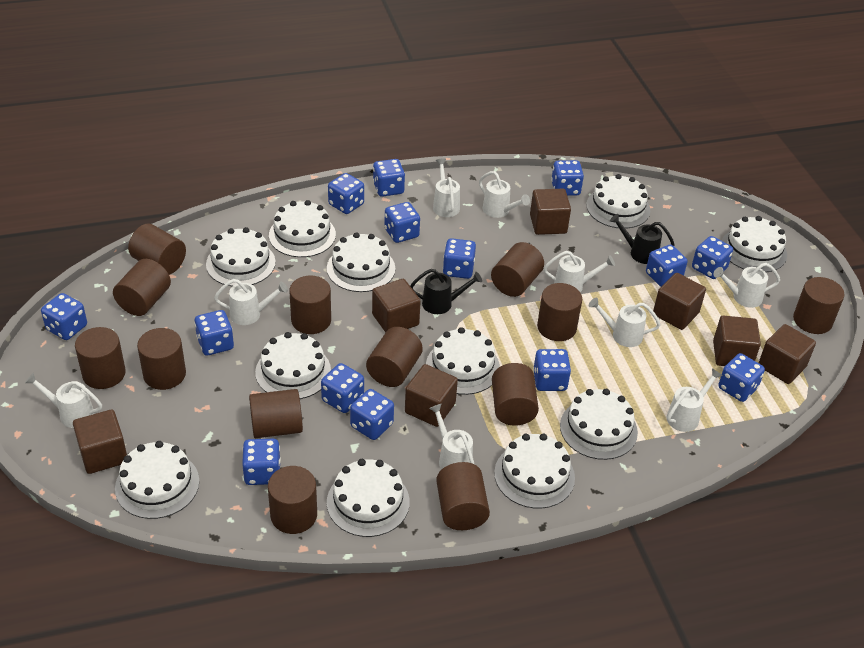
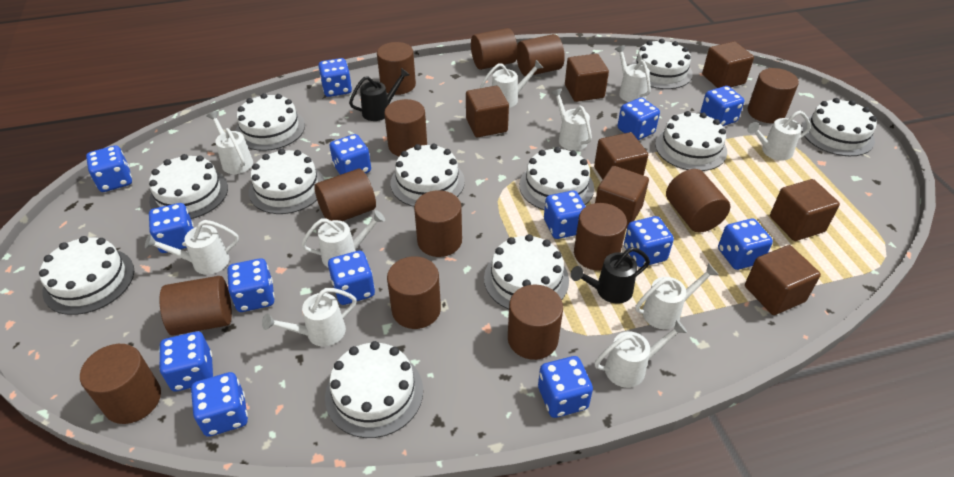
white watering can: 9 -> 10

